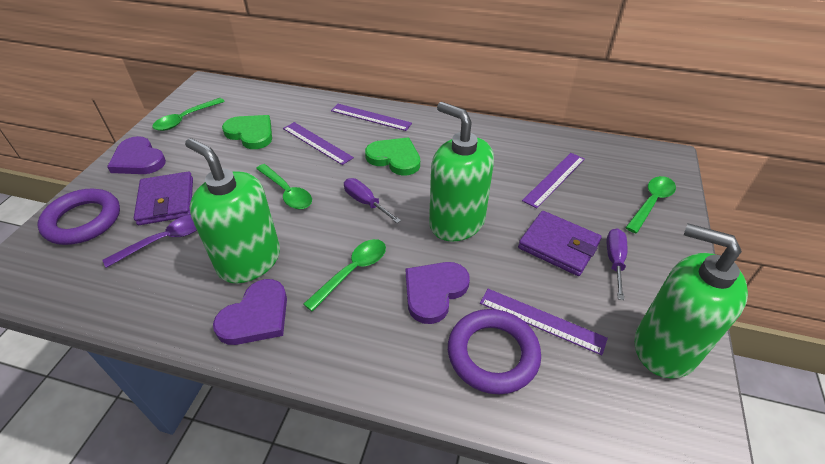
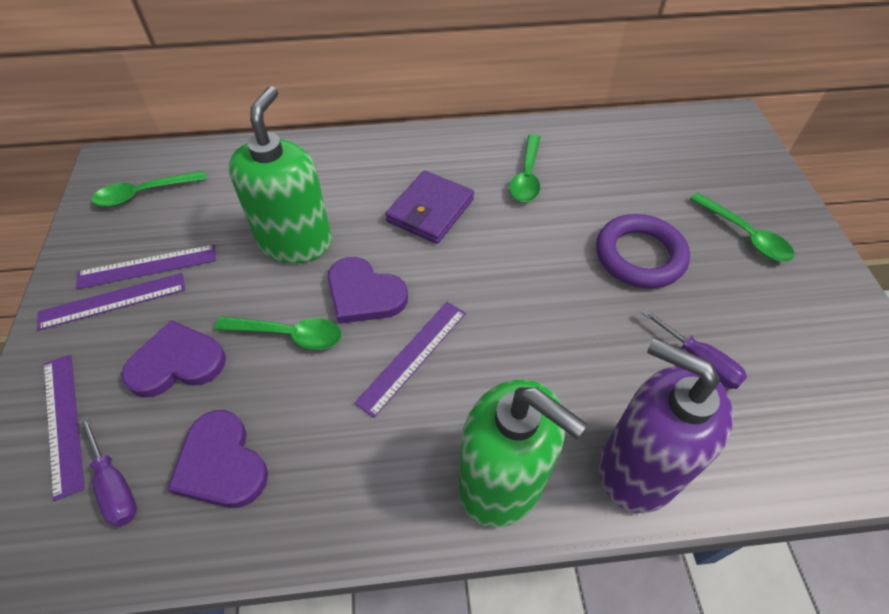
green heart: 2 -> 0
green soap dispenser: 3 -> 2
purple ring: 2 -> 1
purple soap dispenser: 0 -> 1
purple spoon: 1 -> 0
purple wallet: 2 -> 1

